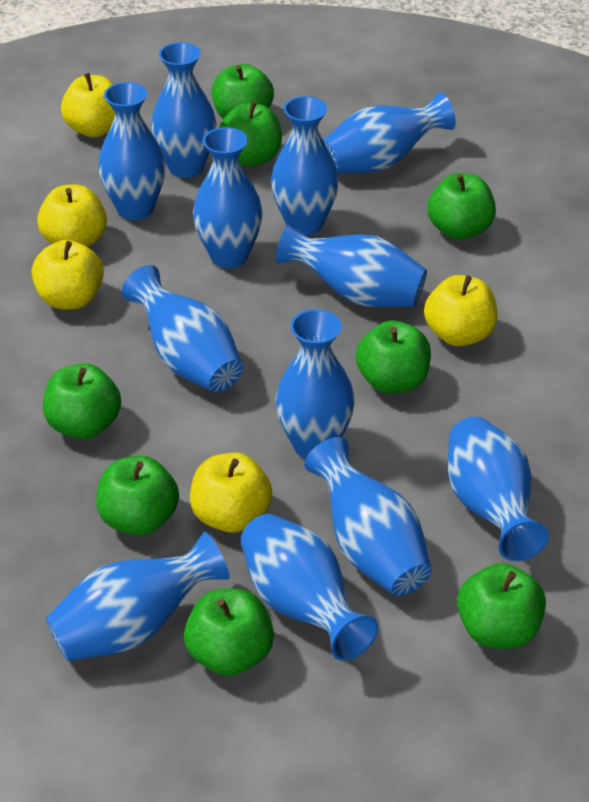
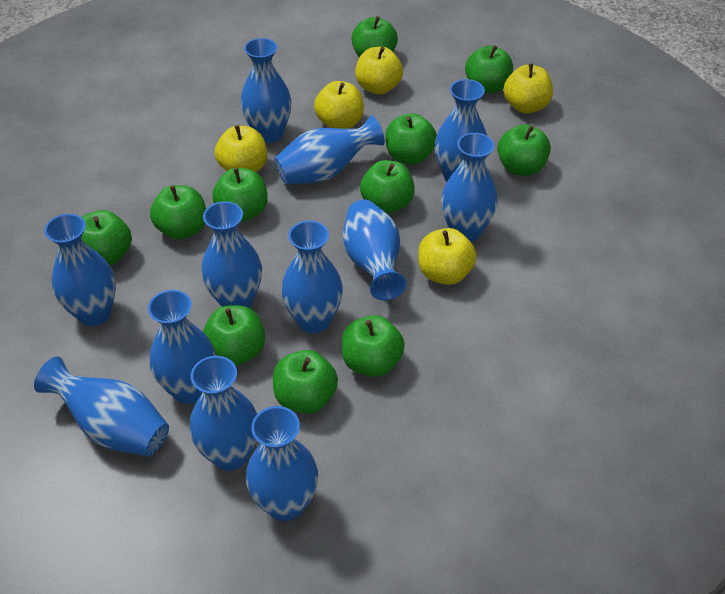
green apple: 8 -> 11

